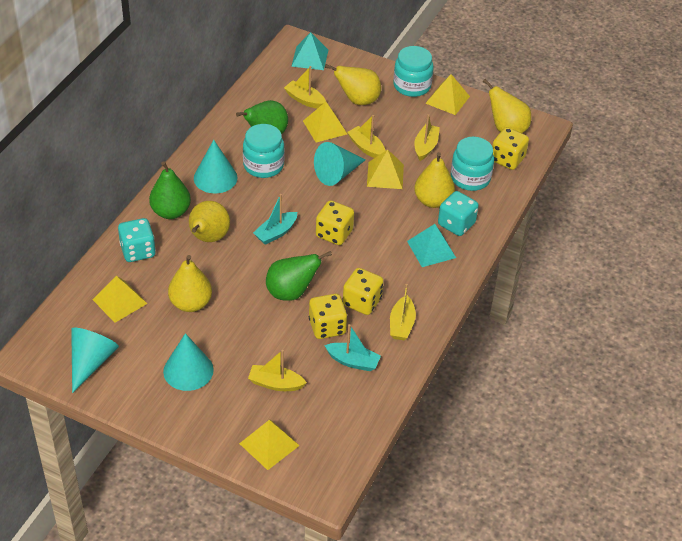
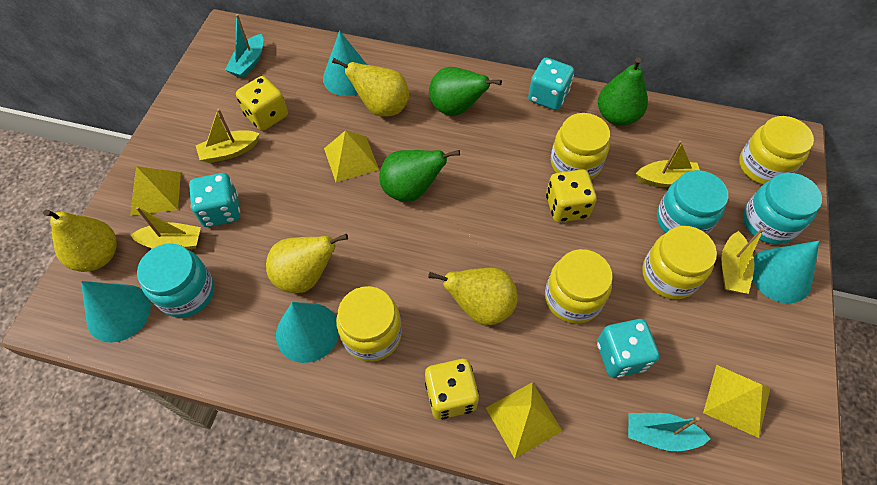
turquoise dice: 2 -> 3
turquoise pyramid: 2 -> 0
yellow boat: 5 -> 4
yellow dice: 4 -> 3
yellow jar: 0 -> 5
yellow pear: 5 -> 4
yellow pyramid: 5 -> 4

